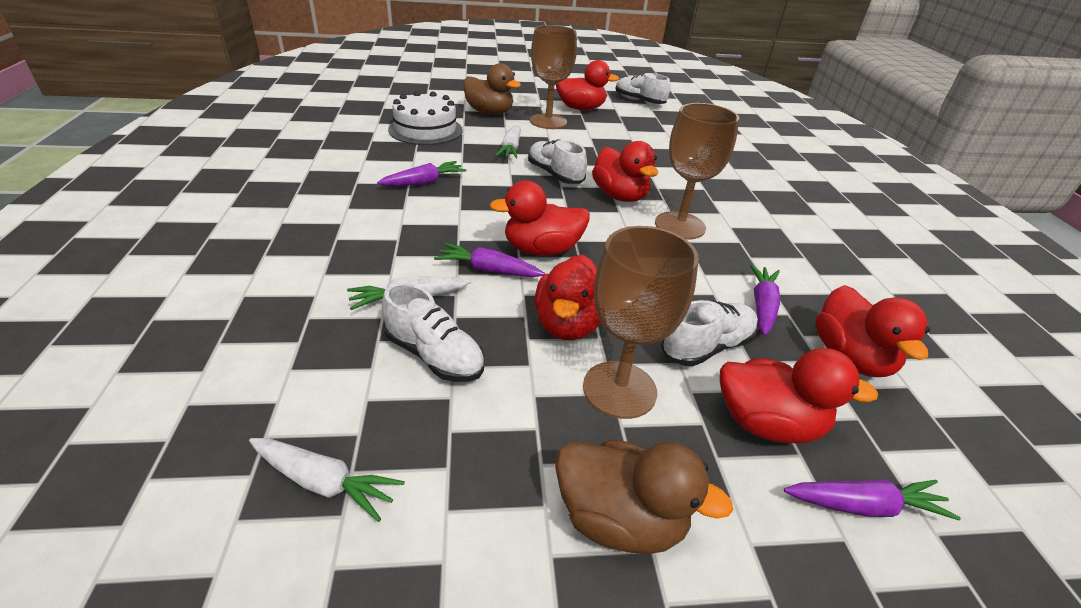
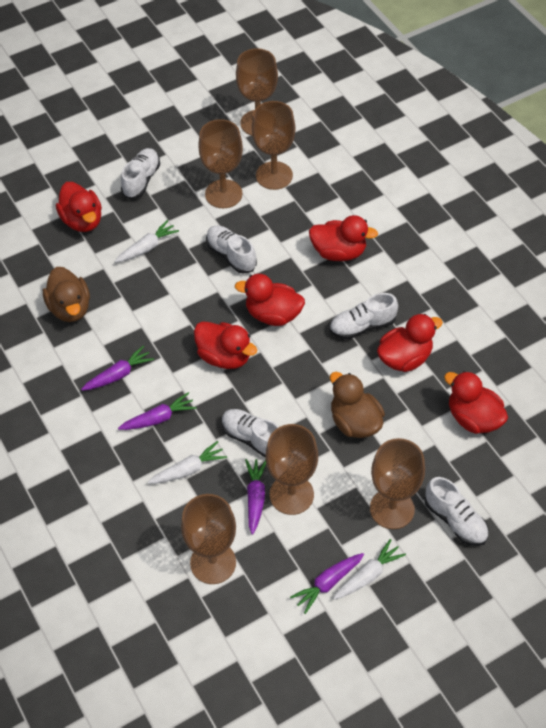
brown goblet: 3 -> 6
white cake: 1 -> 0
white shoe: 4 -> 5

